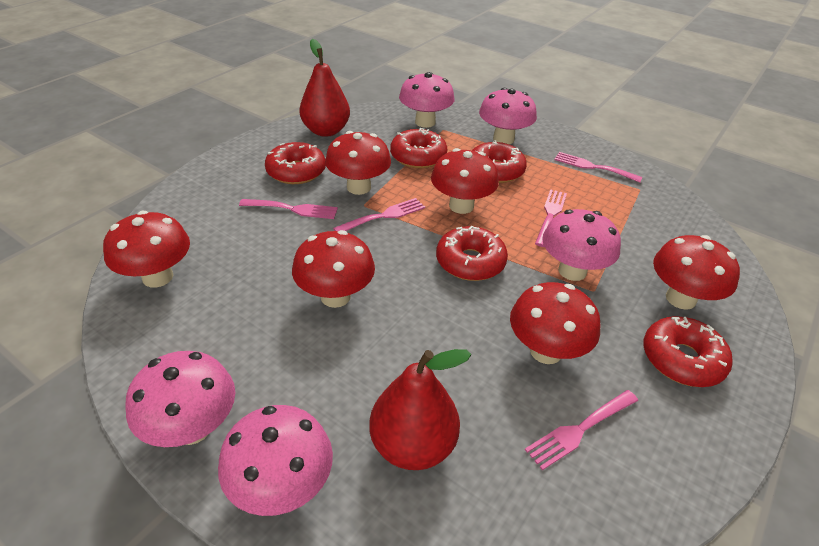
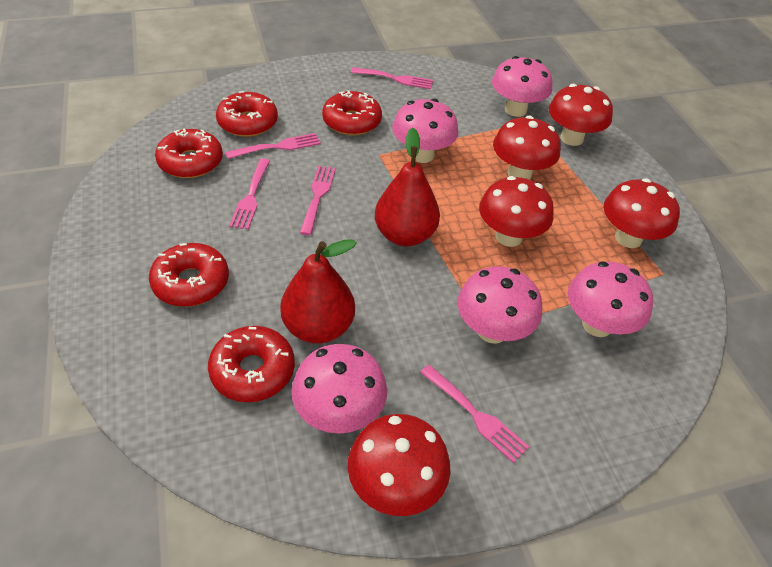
red mushroom: 6 -> 5

